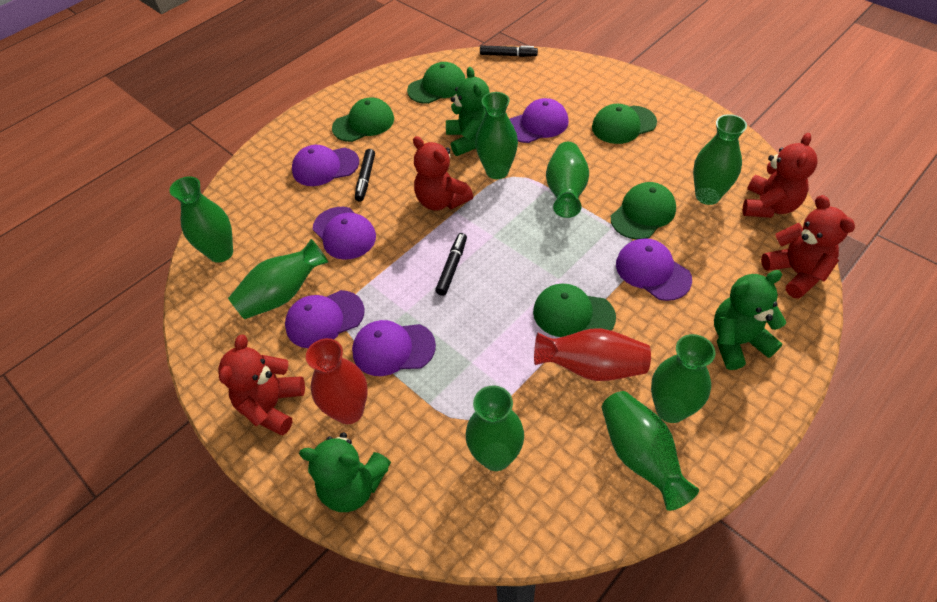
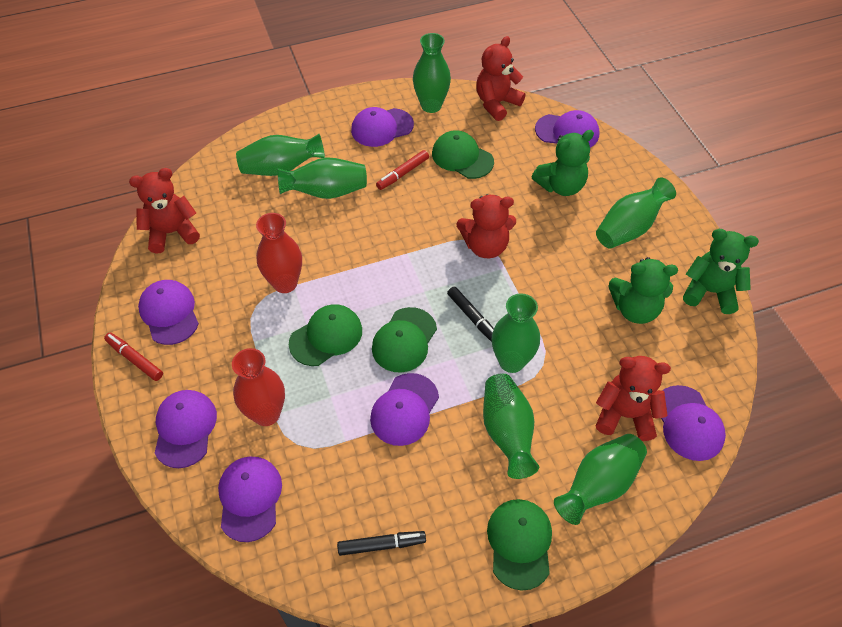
black marker: 3 -> 2
green cap: 5 -> 4
green vase: 8 -> 7
purple cap: 6 -> 7
red marker: 0 -> 2

